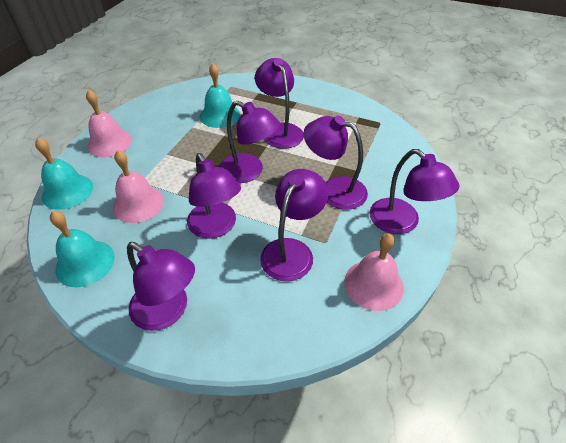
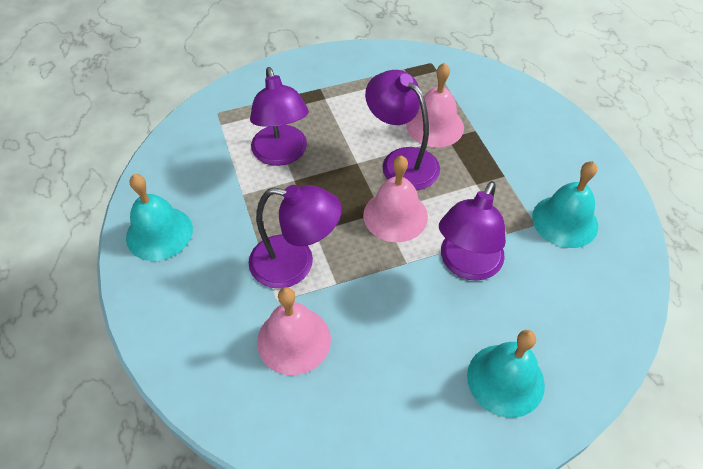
purple lamp: 7 -> 4

